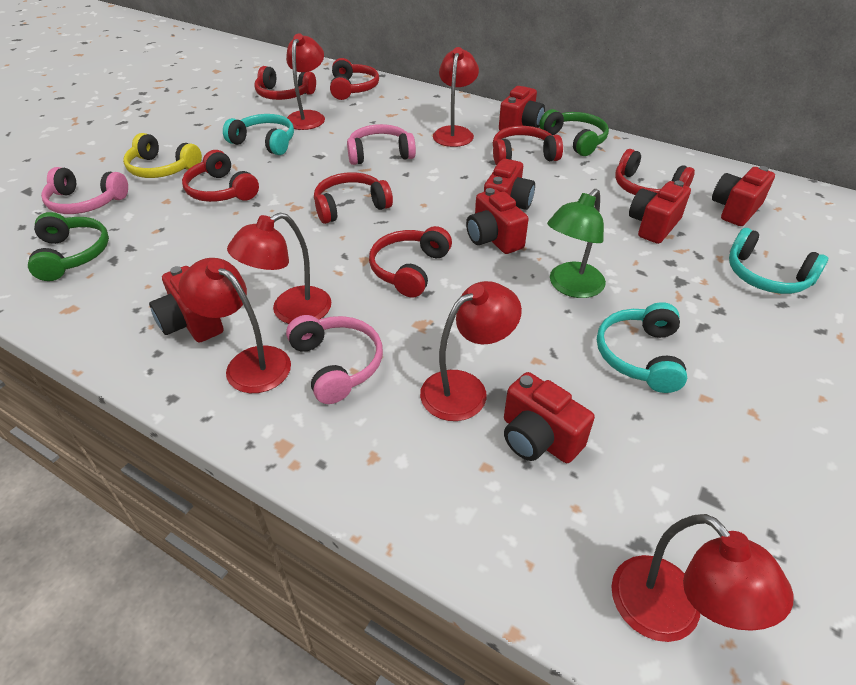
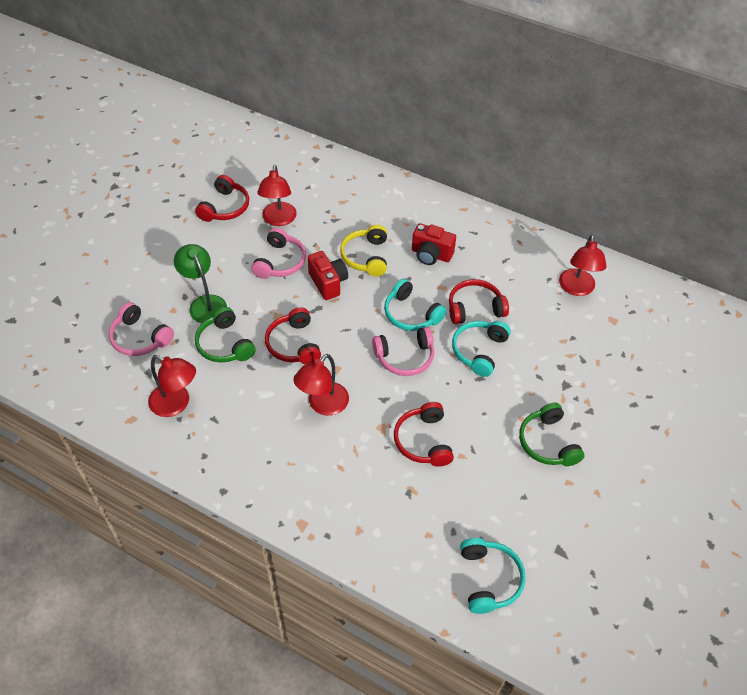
red camera: 7 -> 2
red headphones: 7 -> 4
red lamp: 6 -> 4

